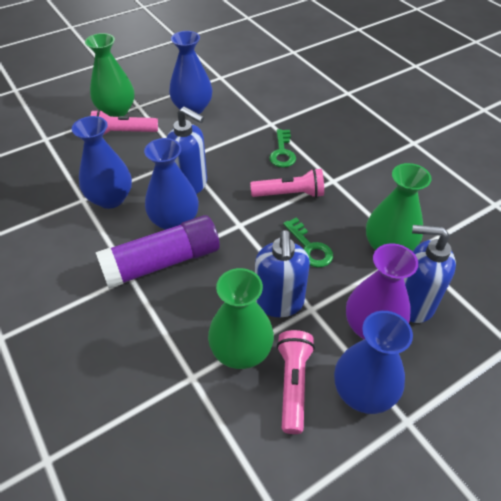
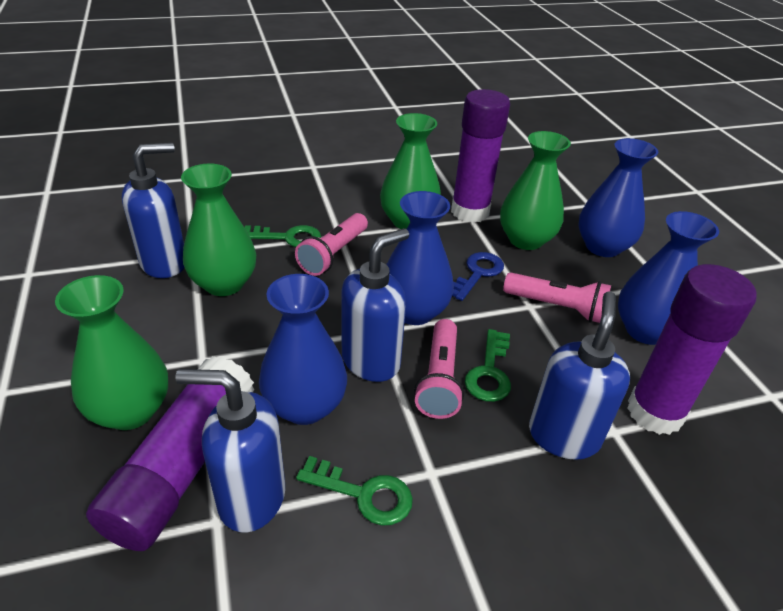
blue key: 0 -> 1
blue soap dispenser: 3 -> 4
green key: 2 -> 3
green vase: 3 -> 4
purple glue stick: 1 -> 3
purple vase: 1 -> 0

